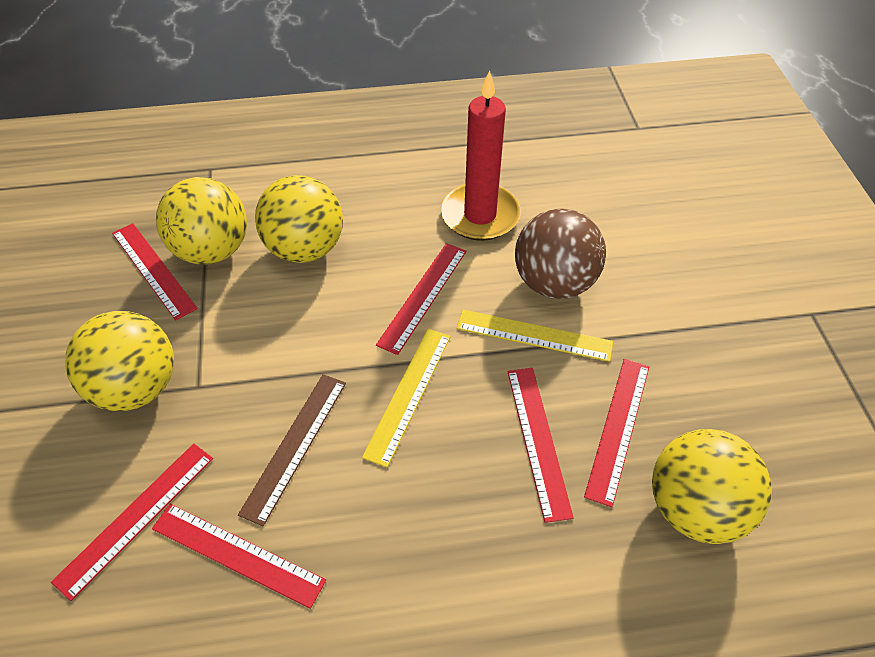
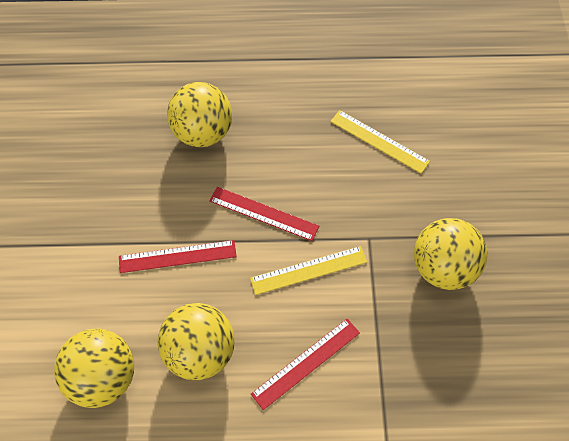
brown ball: 1 -> 0
brown ruler: 1 -> 0
red candle: 1 -> 0
red ruler: 6 -> 3

